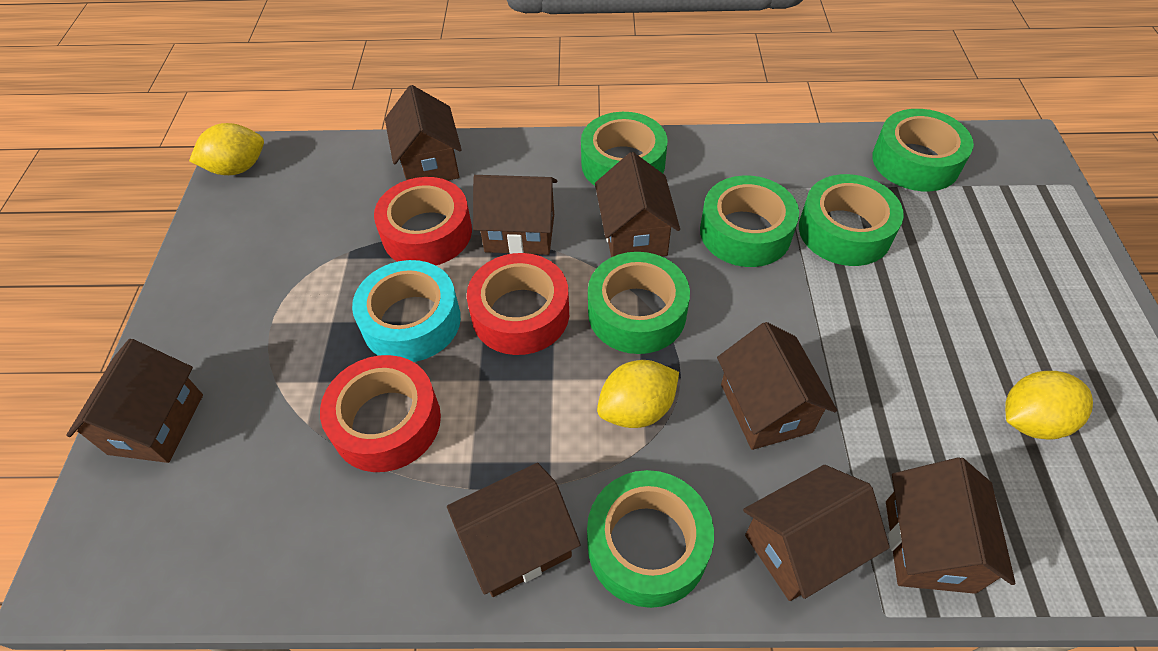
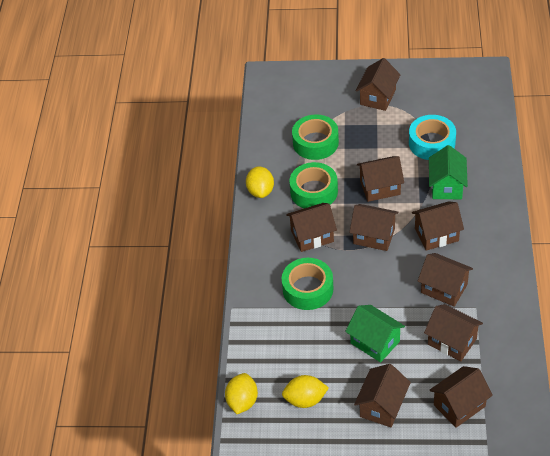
brown house: 8 -> 9
green house: 0 -> 2
green tape: 6 -> 3
red tape: 3 -> 0

